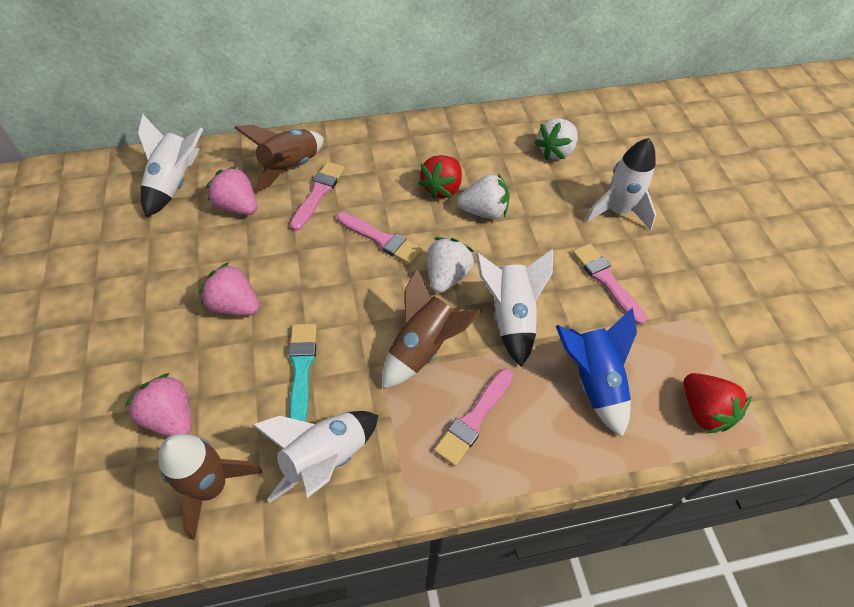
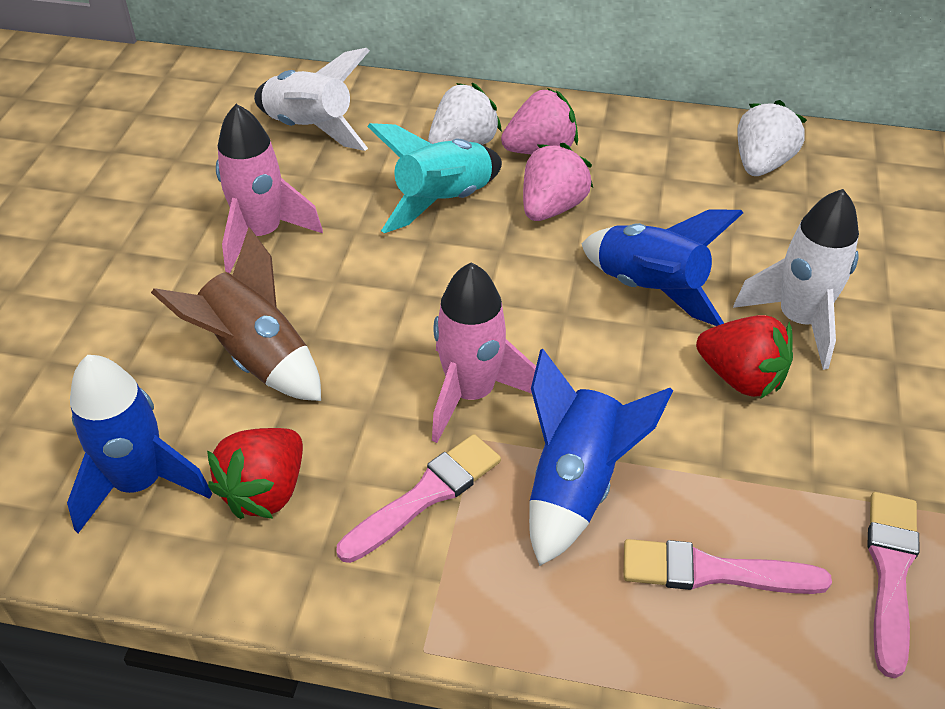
blue rocket: 1 -> 3
brown rocket: 3 -> 1
pink brush: 4 -> 3
pink rocket: 0 -> 2
pink strawberry: 3 -> 2
turquoise brush: 1 -> 0
turquoise rocket: 0 -> 1
white rocket: 4 -> 2
white strawberry: 3 -> 2

